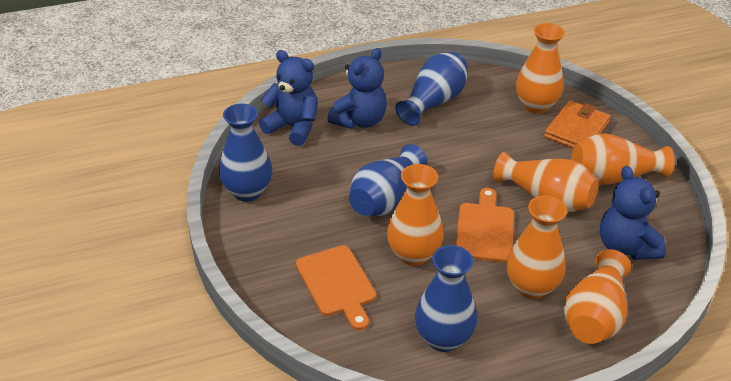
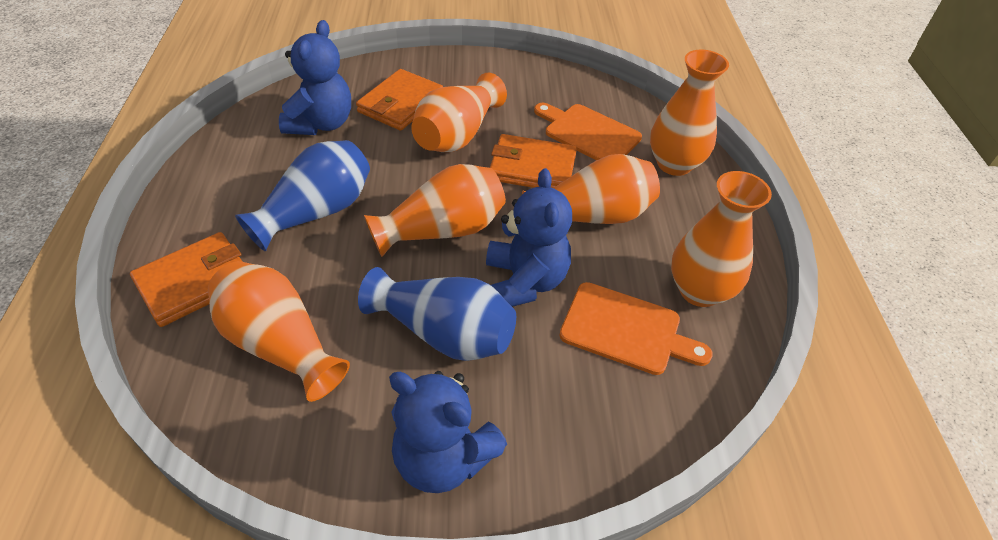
blue vase: 4 -> 2
orange wallet: 1 -> 3

